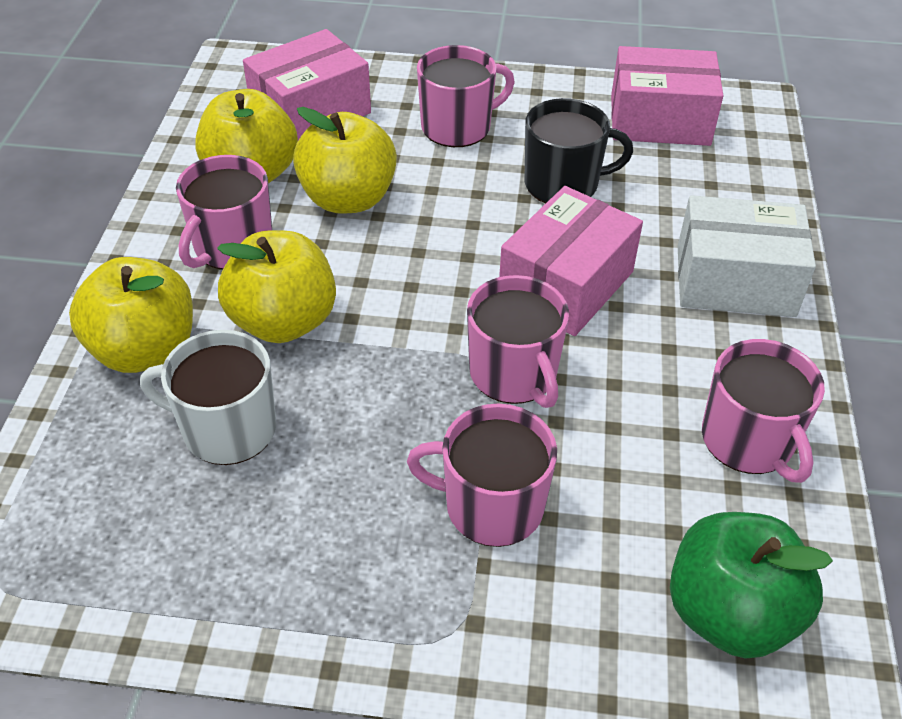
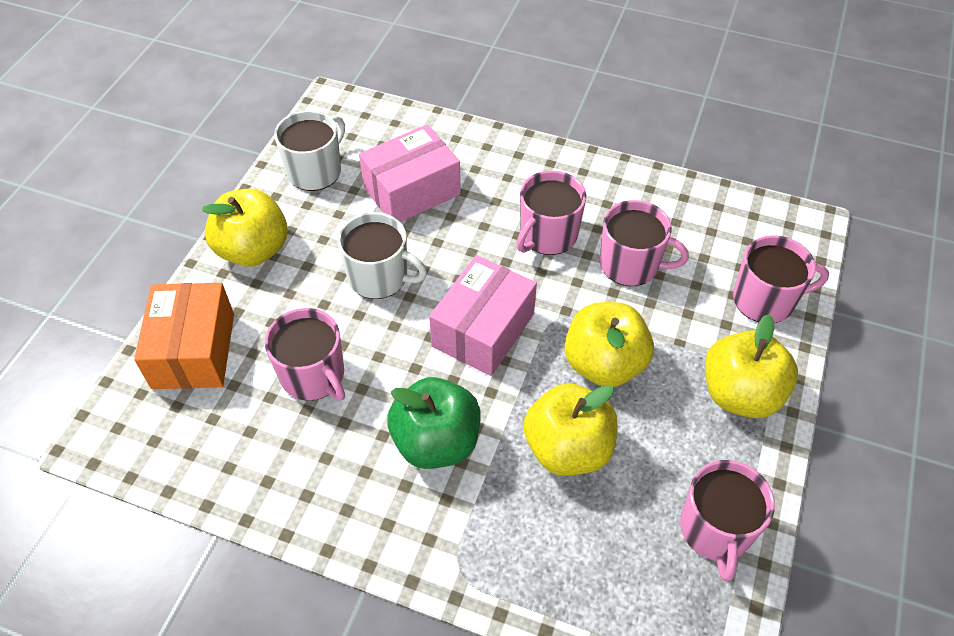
black mug: 1 -> 0
orange box: 0 -> 1
pink box: 3 -> 2
white box: 1 -> 0
white mug: 1 -> 2

